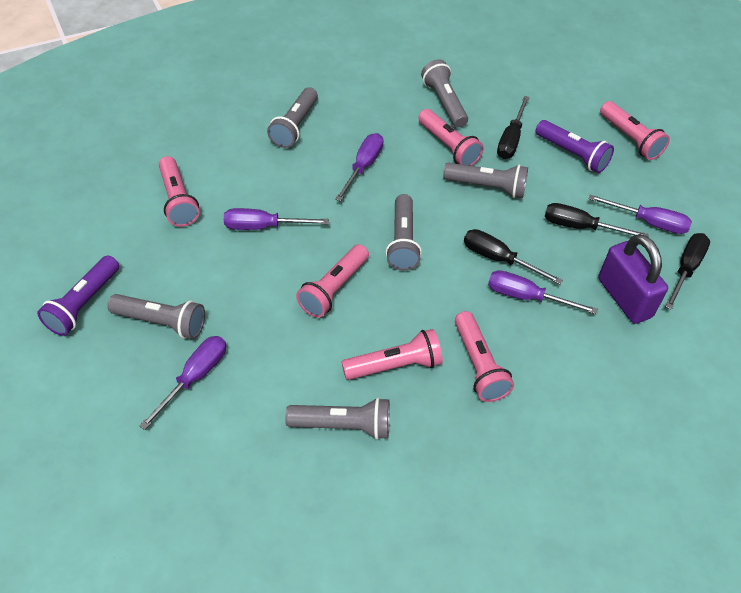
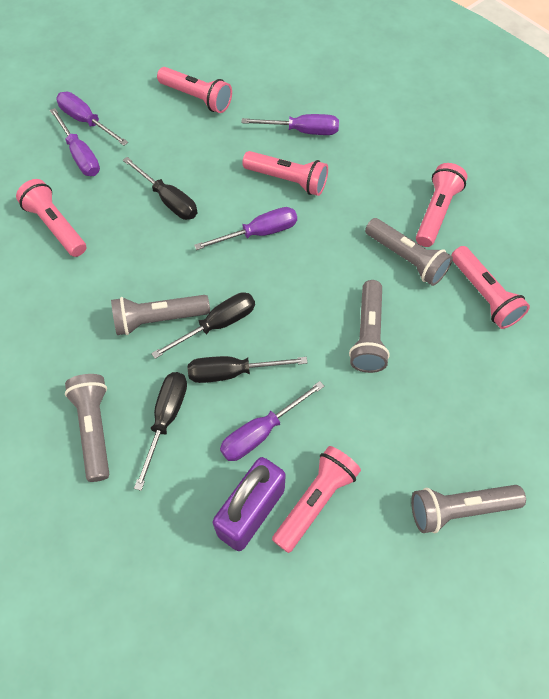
grey flashlight: 6 -> 5
purple flashlight: 2 -> 0

